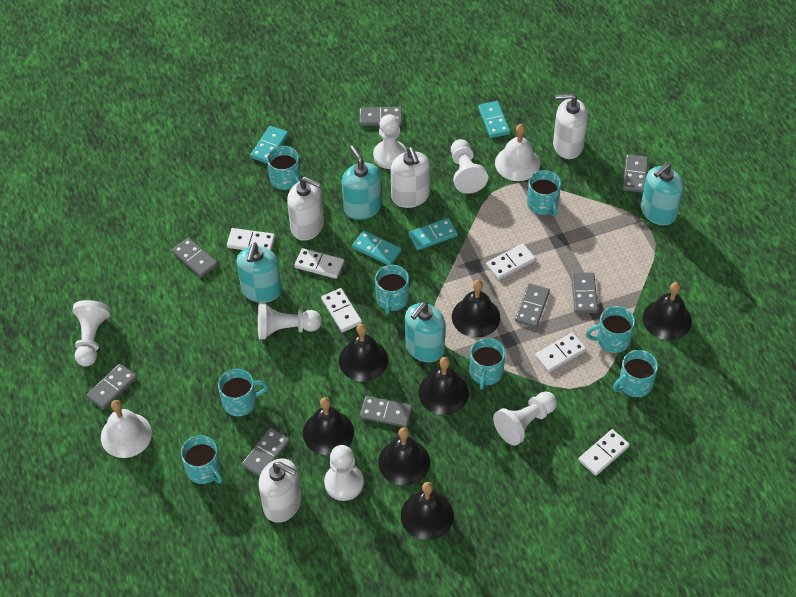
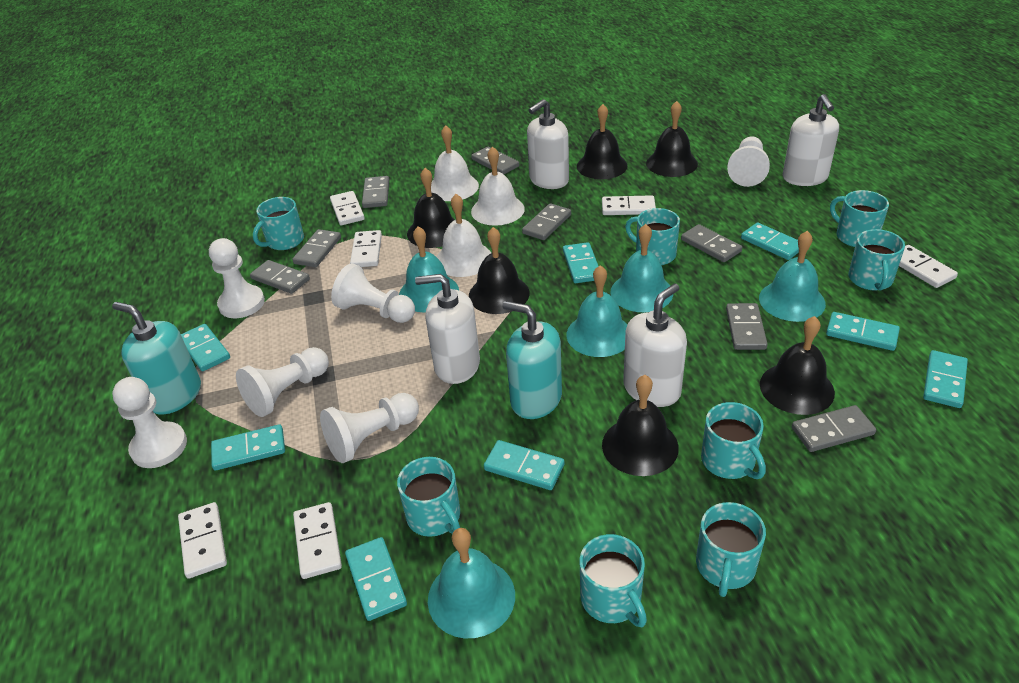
black bell: 7 -> 6
turquoise bell: 0 -> 5
turquoise domino: 4 -> 8
turquoise soap dispenser: 4 -> 2
white bell: 2 -> 3

